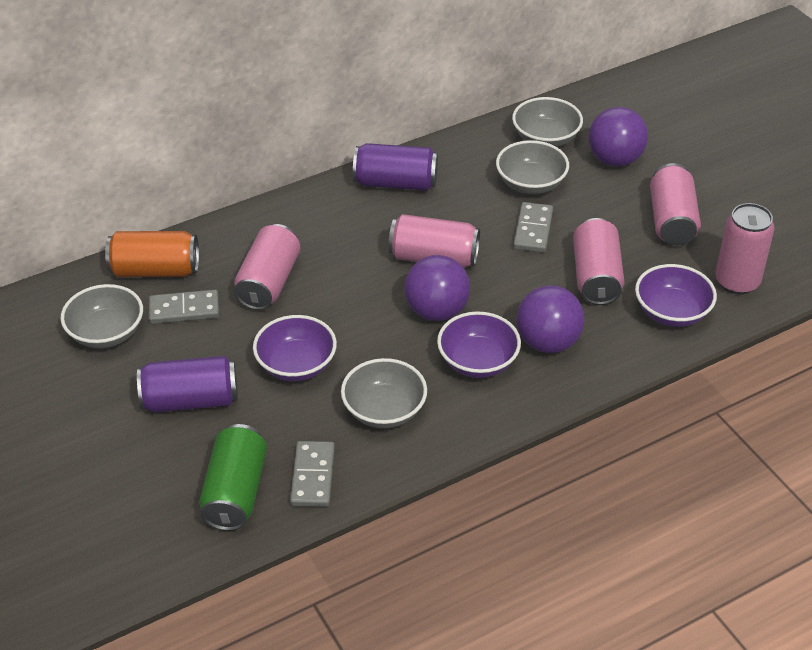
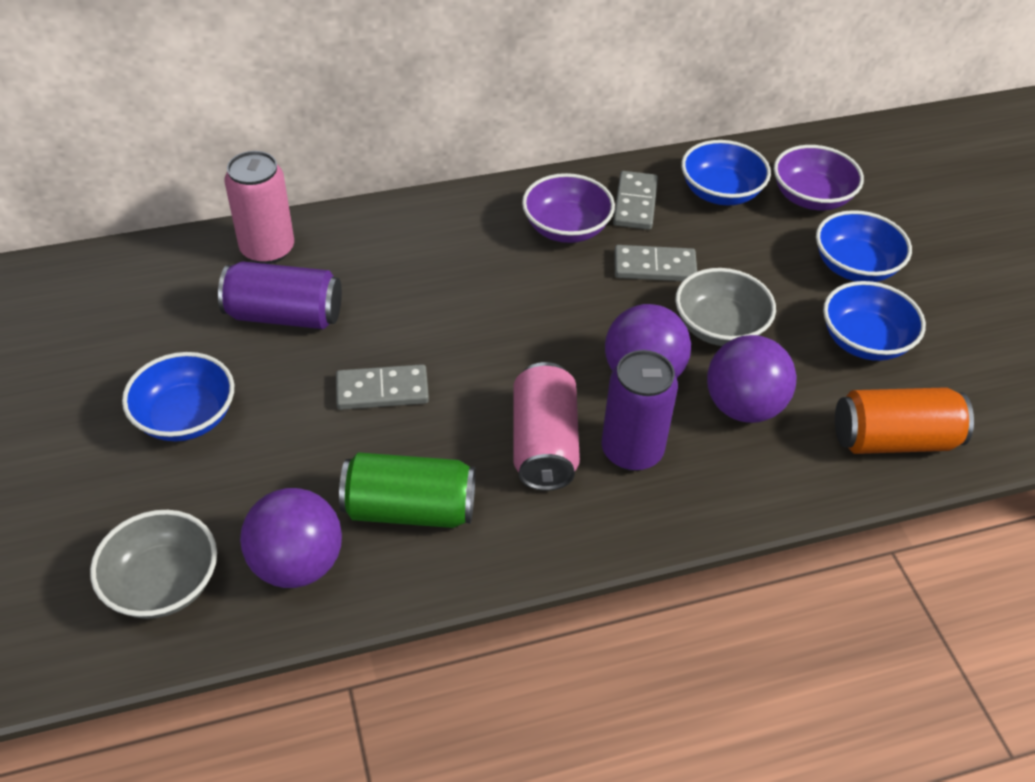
blue bowl: 0 -> 4
grey bowl: 4 -> 2
pink can: 5 -> 2
purple bowl: 3 -> 2

